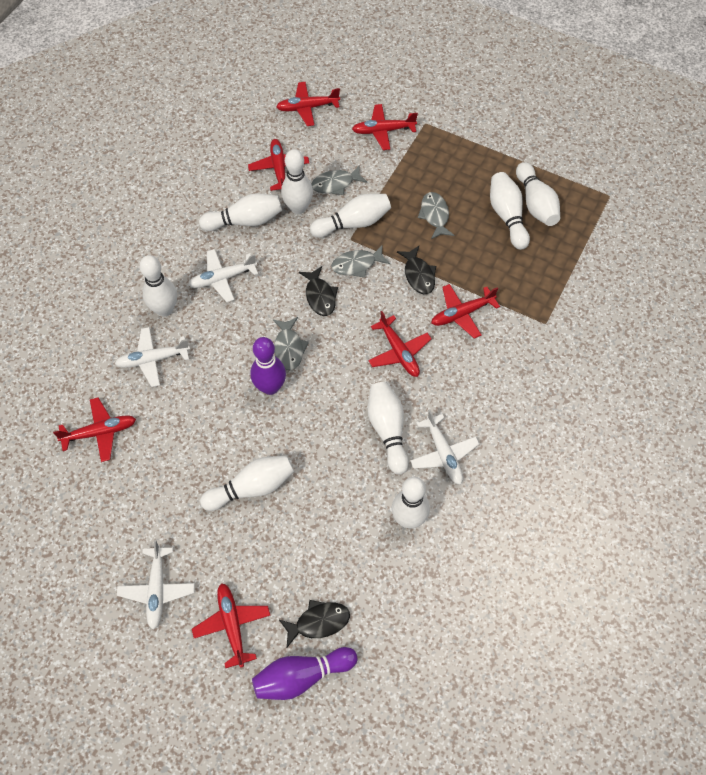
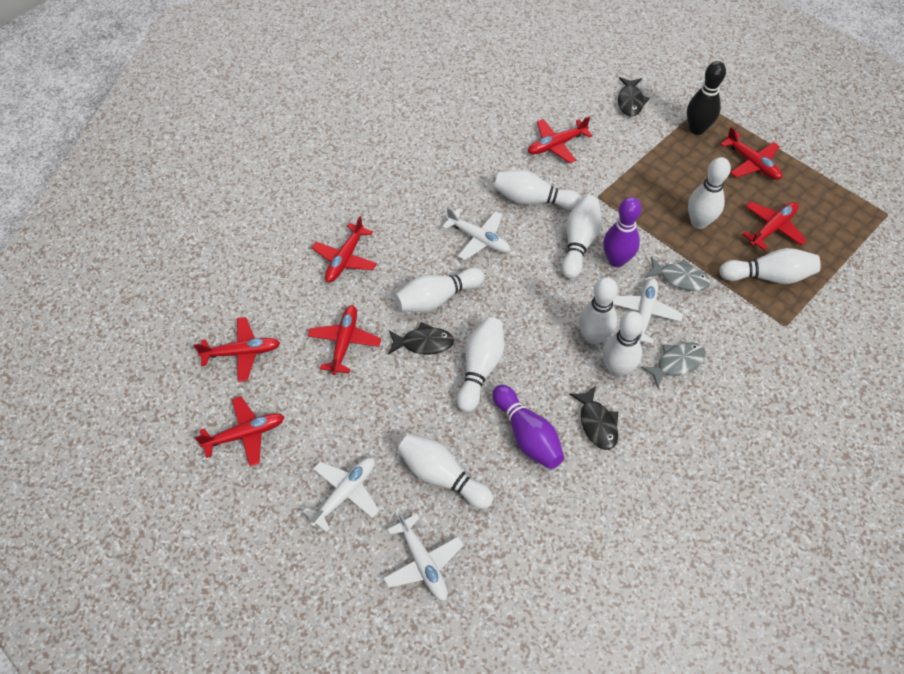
black bowling pin: 0 -> 1
grey fish: 4 -> 2

